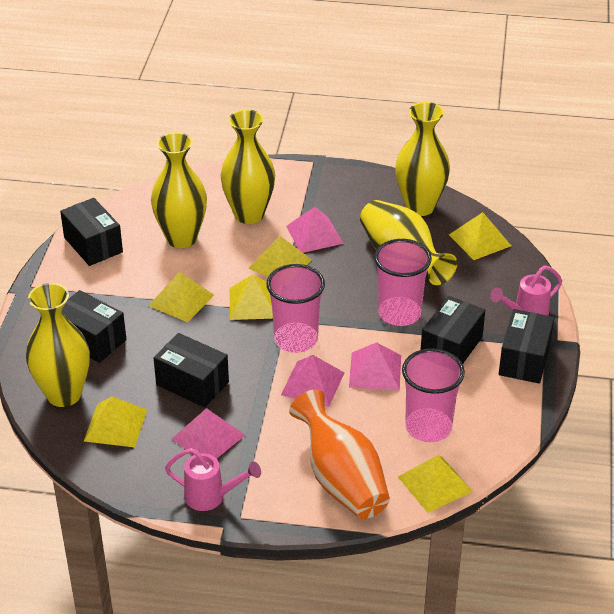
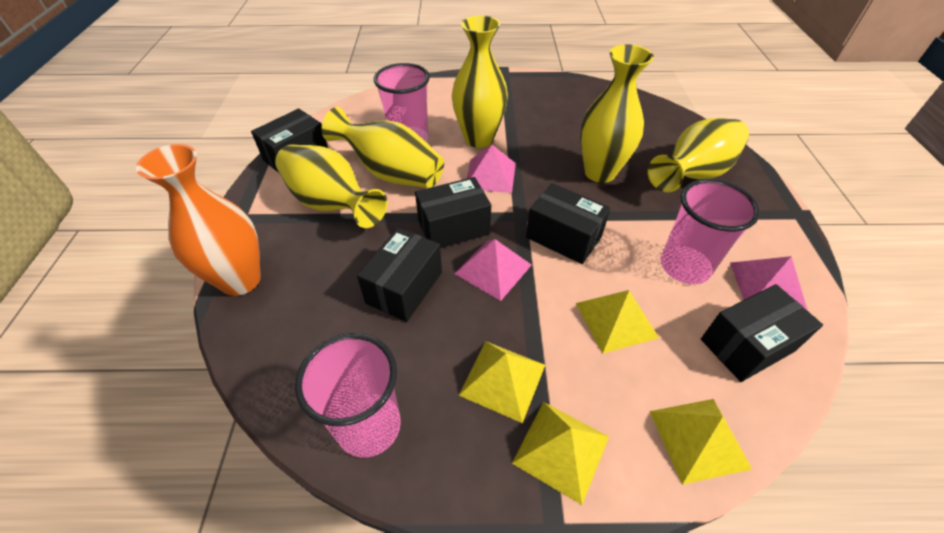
pink pyramid: 4 -> 3
pink watering can: 2 -> 0
yellow pyramid: 6 -> 4

